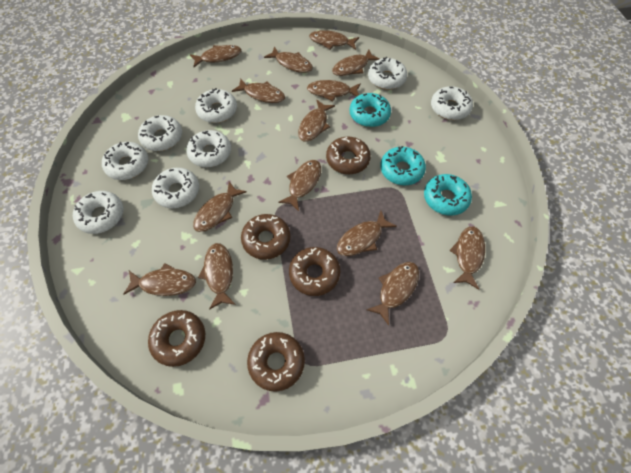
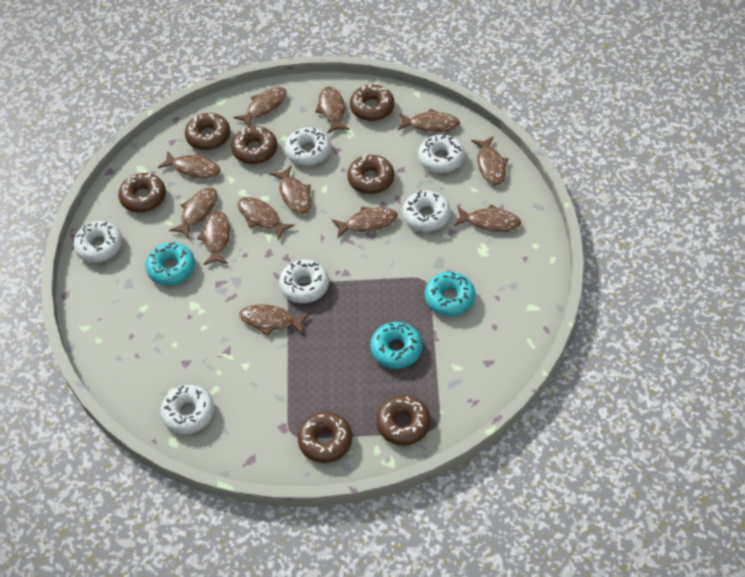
brown donut: 5 -> 7
brown fish: 14 -> 12
white donut: 8 -> 6

